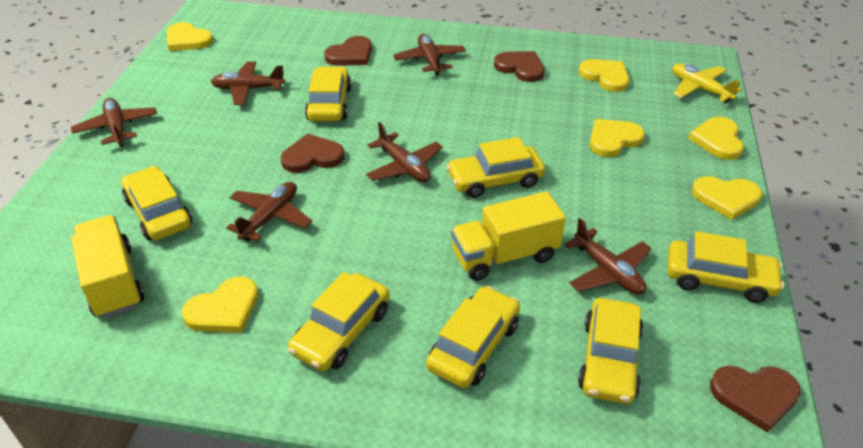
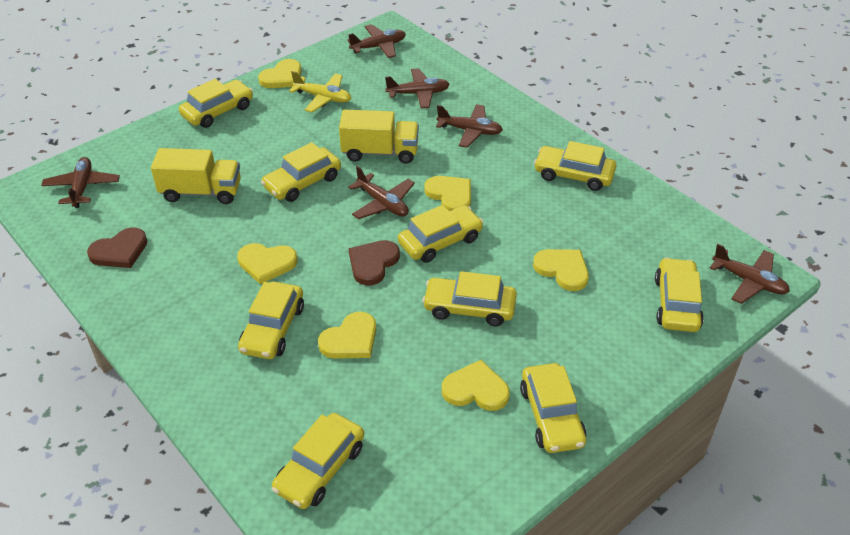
brown heart: 4 -> 2
yellow car: 7 -> 9

